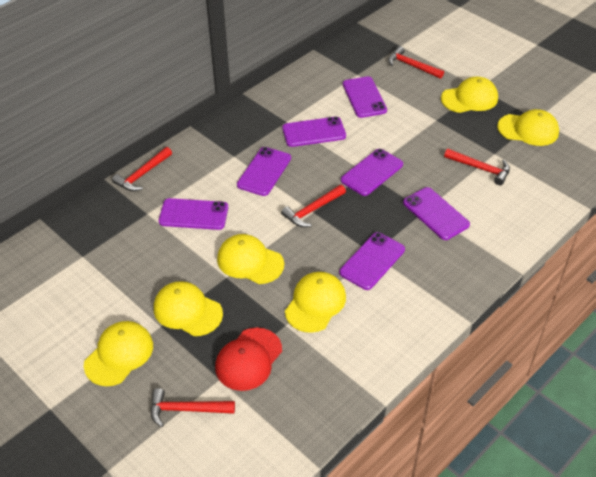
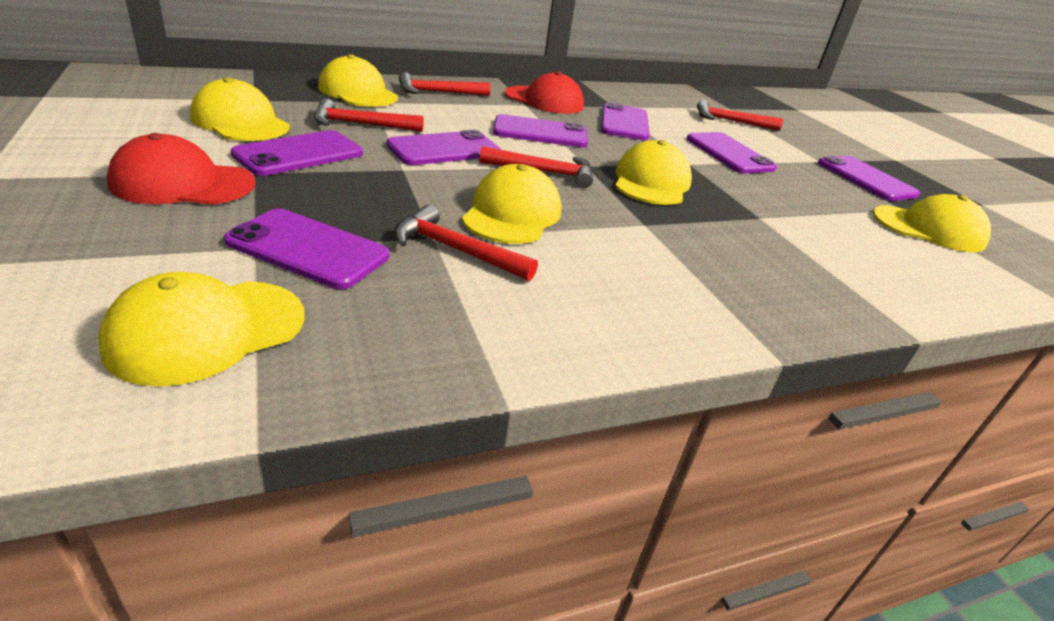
red cap: 1 -> 2

